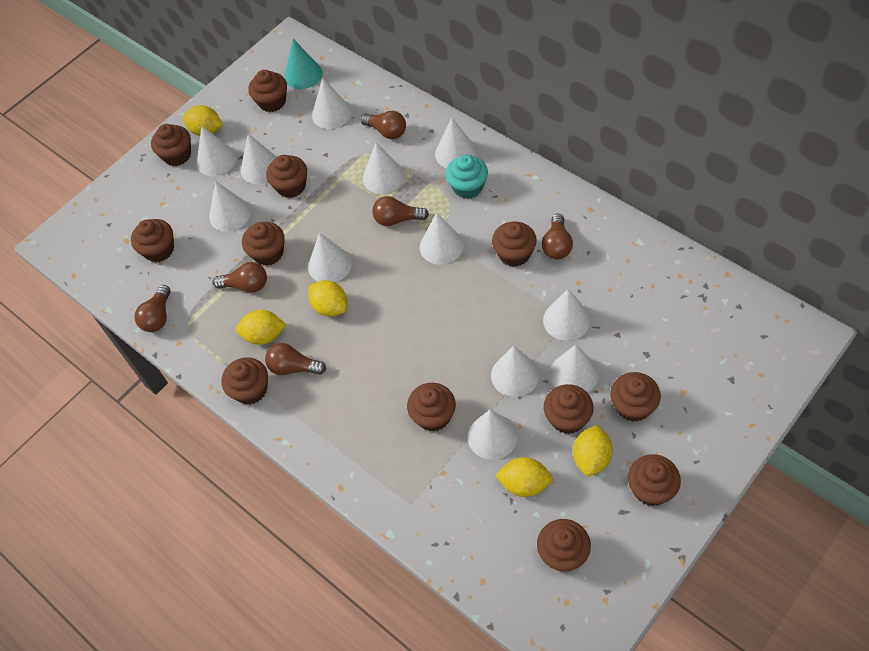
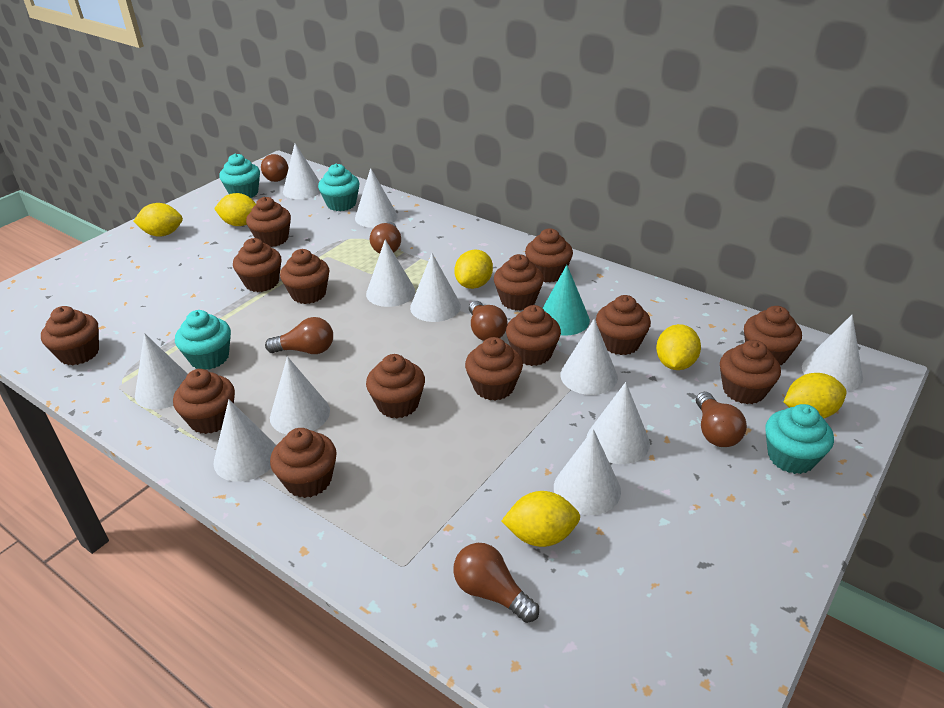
brown cupcake: 12 -> 14
turquoise cupcake: 1 -> 4
white cone: 12 -> 11
yellow lemon: 5 -> 6

